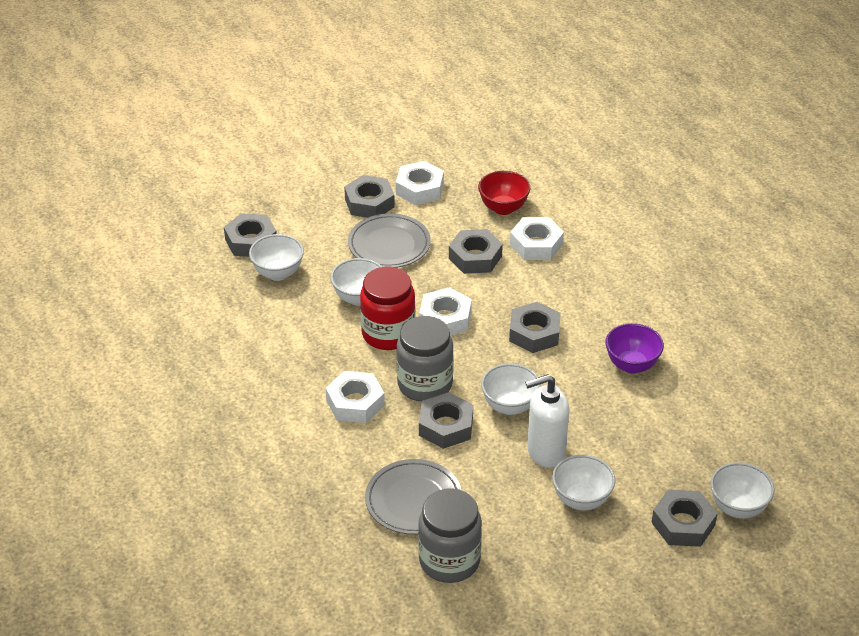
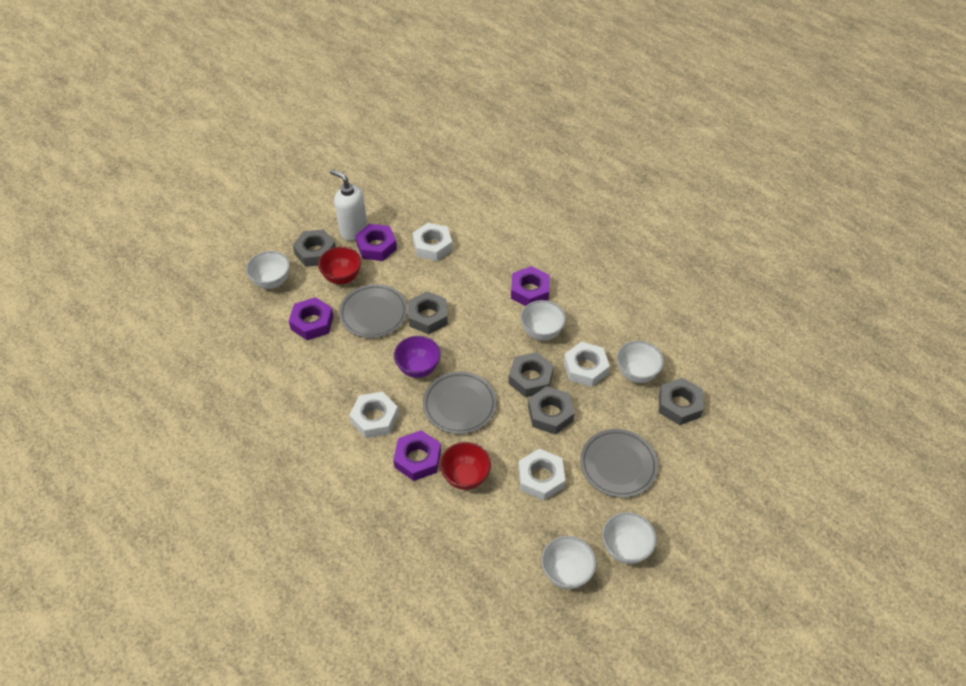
grey jar: 2 -> 0
grey nut: 6 -> 5
grey plate: 2 -> 3
purple nut: 0 -> 4
red bowl: 1 -> 2
red jar: 1 -> 0

